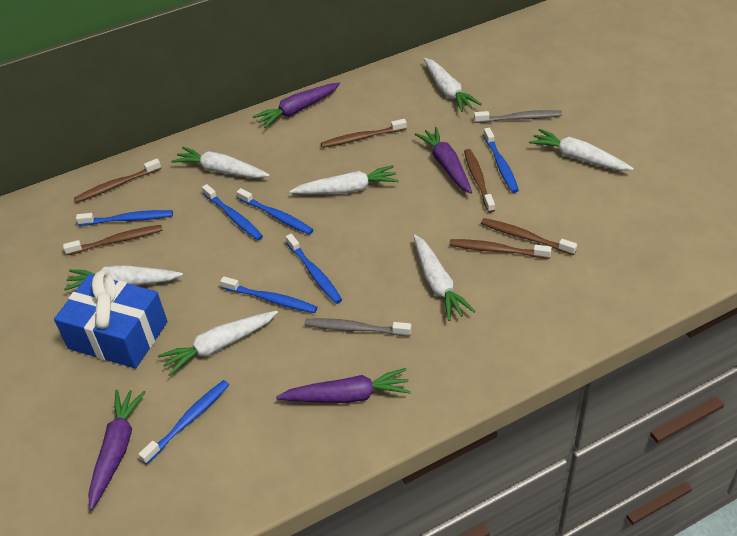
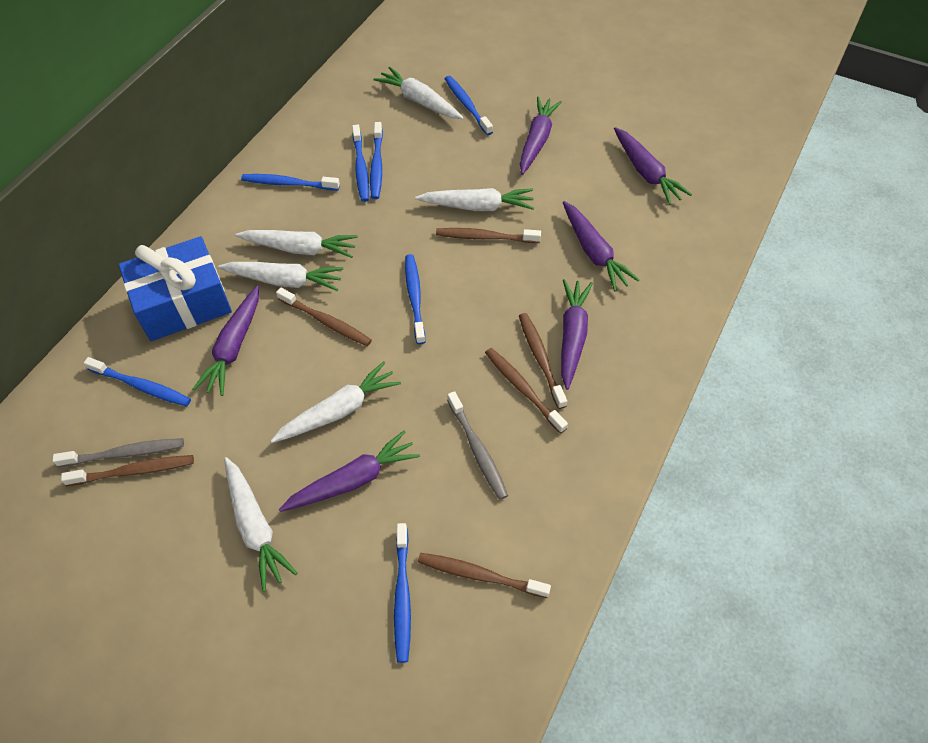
purple carrot: 4 -> 6
white carrot: 7 -> 6

